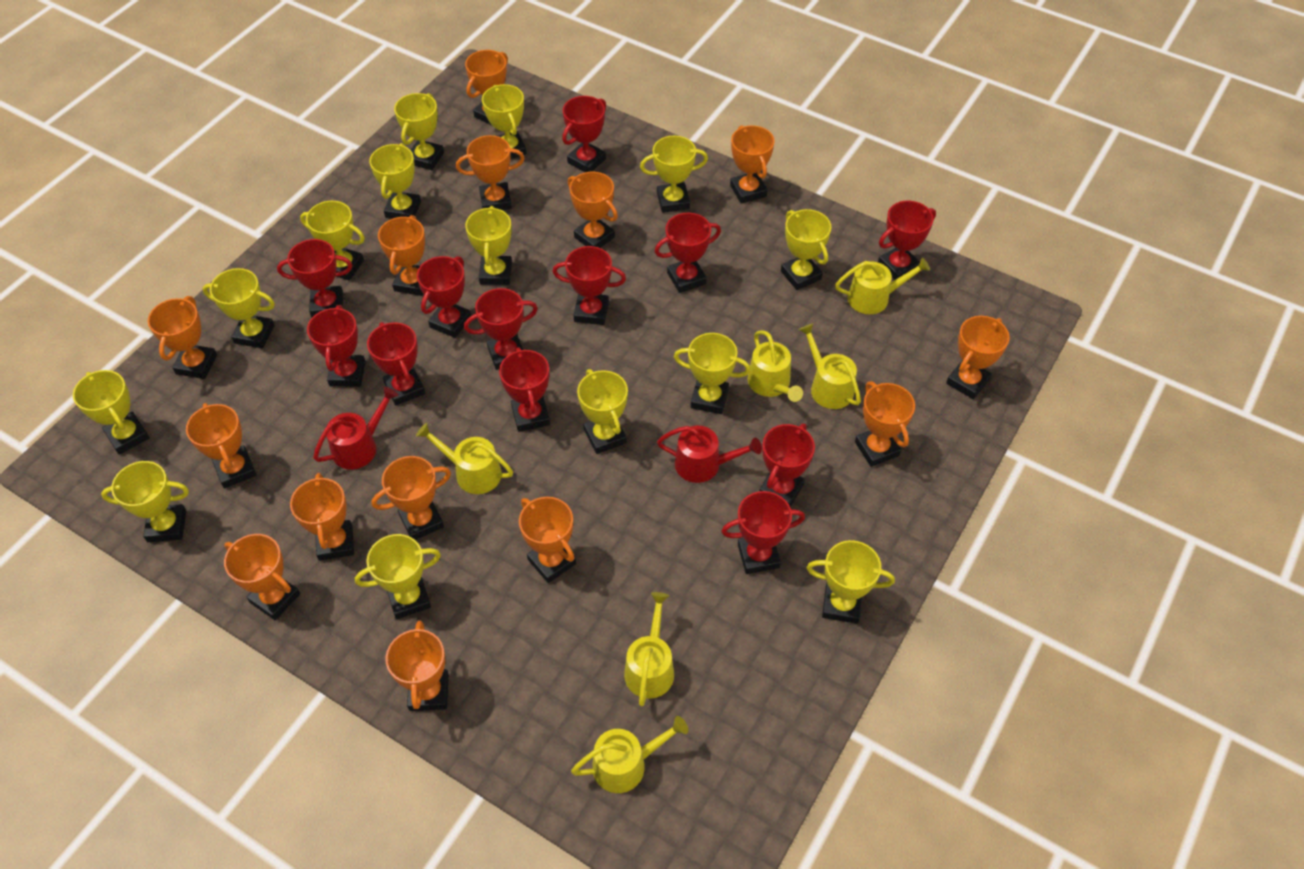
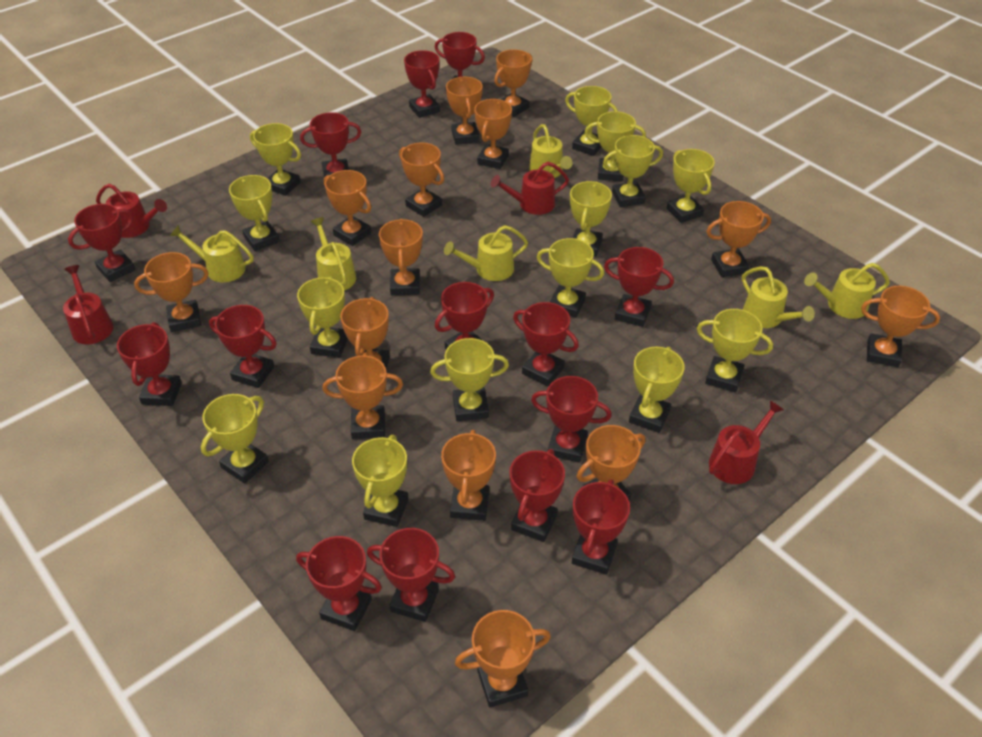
red trophy: 12 -> 14
red watering can: 2 -> 4

